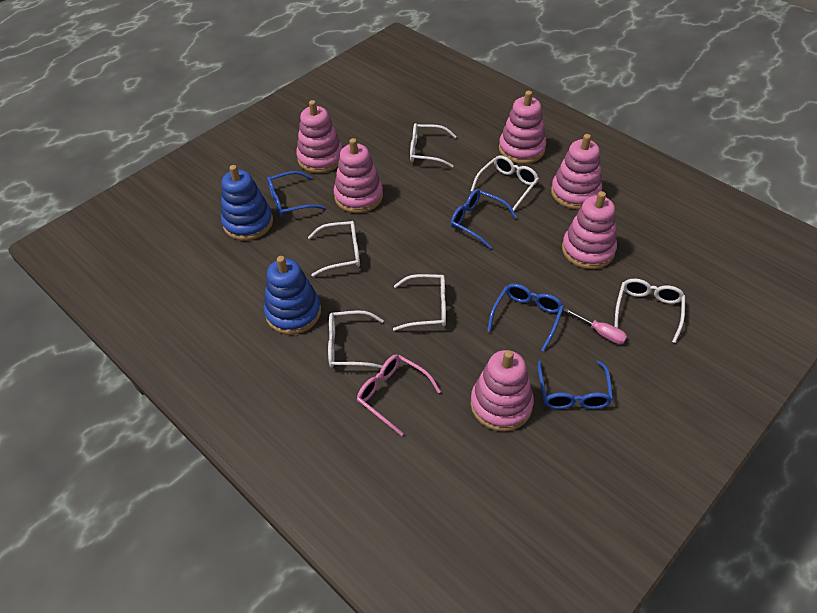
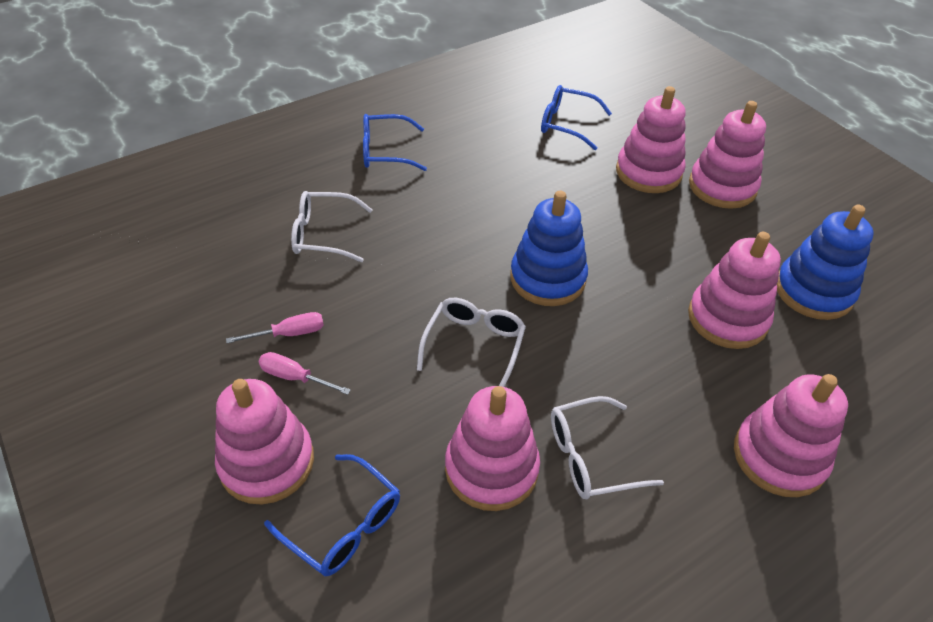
blue glasses: 4 -> 3
pink glasses: 1 -> 0
pink screwdriver: 1 -> 2
white glasses: 6 -> 3

